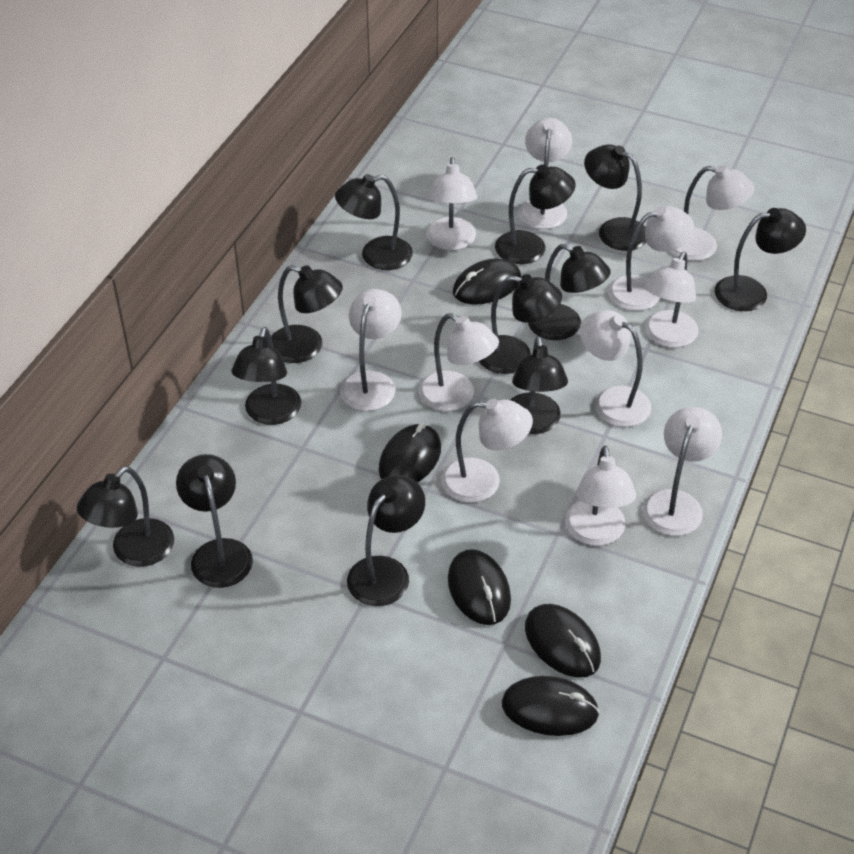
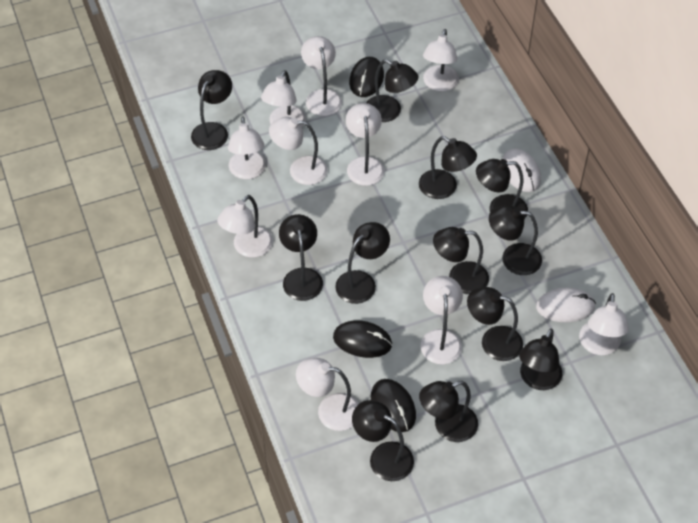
black mouse: 5 -> 3
white lamp: 11 -> 10
white mouse: 0 -> 2

